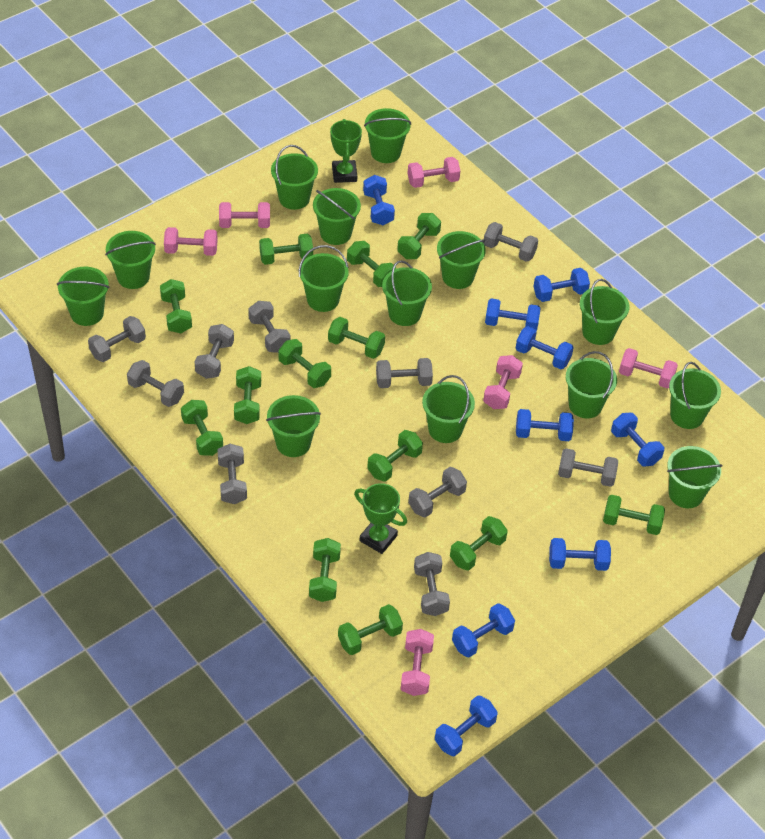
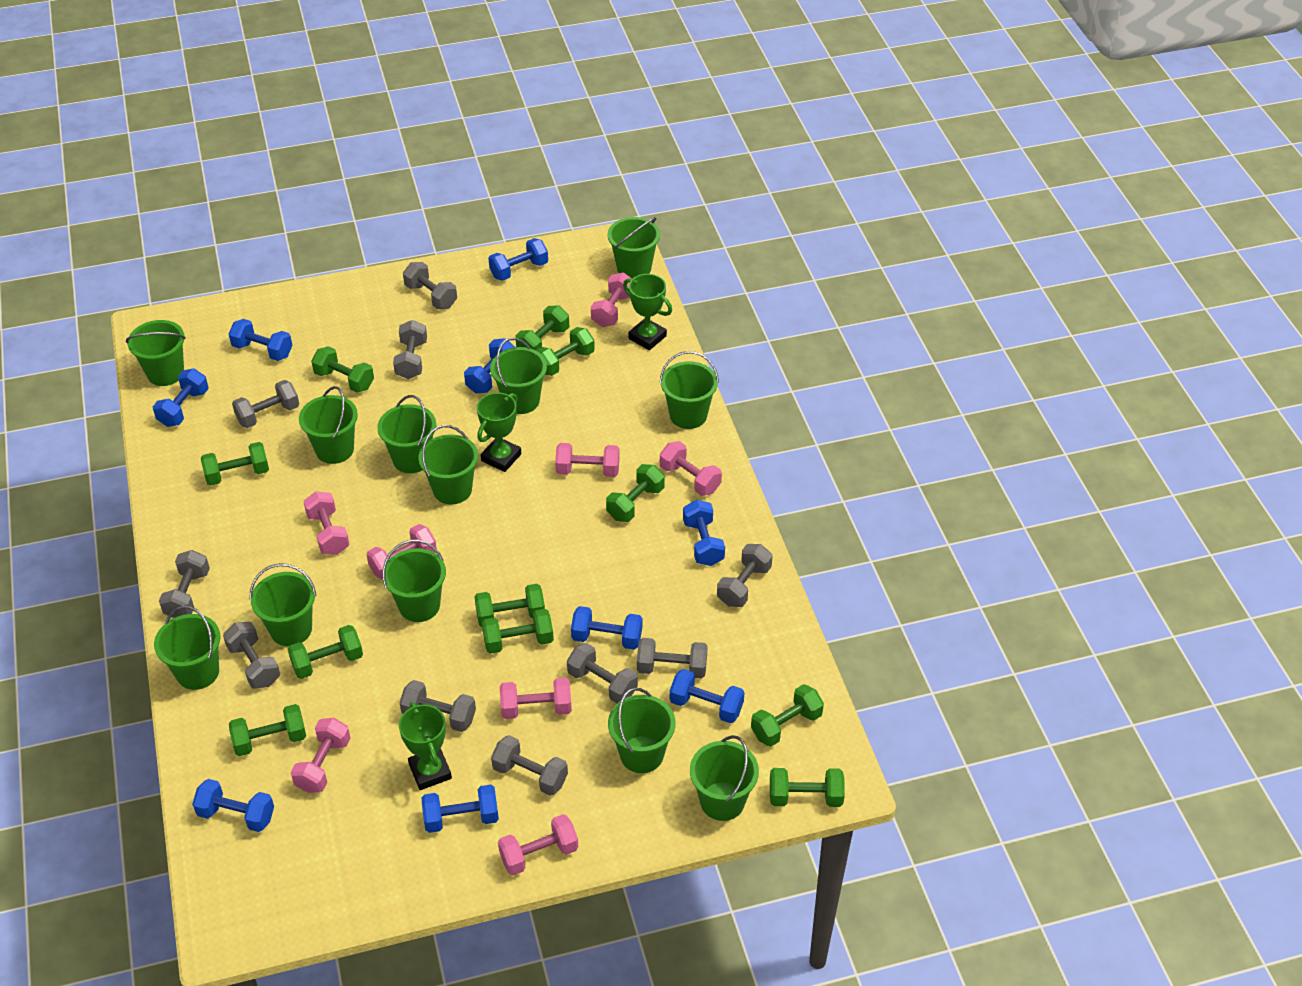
green bucket: 14 -> 12
green dumbbell: 13 -> 11
green trophy: 2 -> 3
pink dumbbell: 6 -> 8

